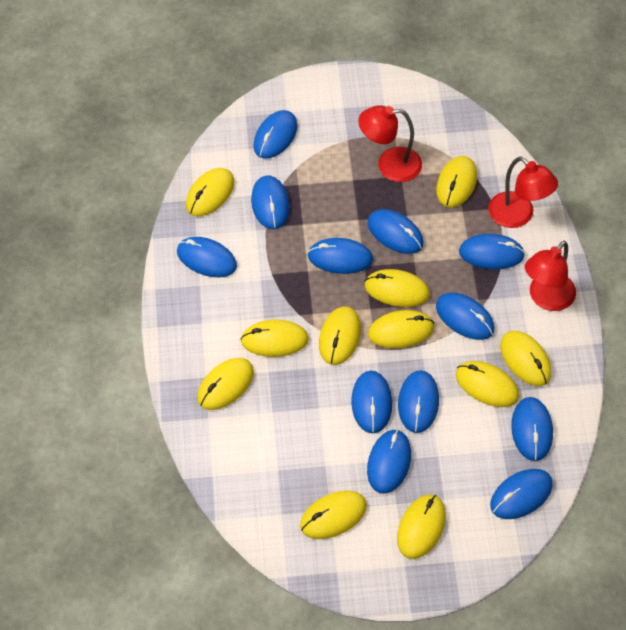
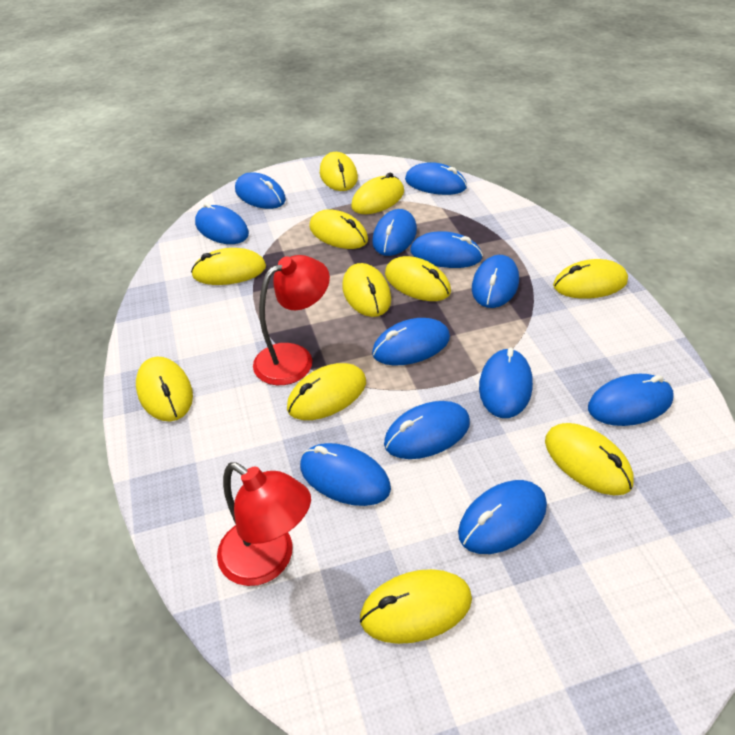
red lamp: 3 -> 2

